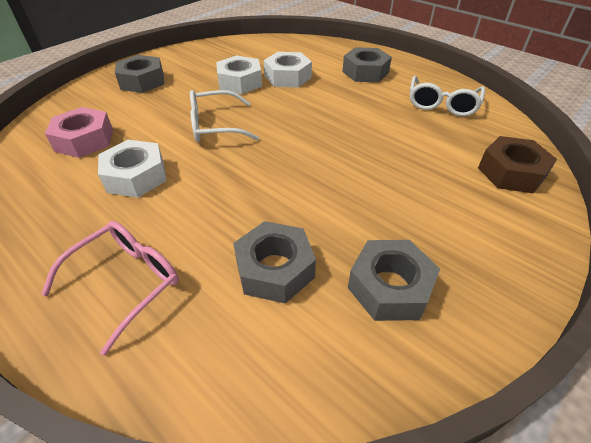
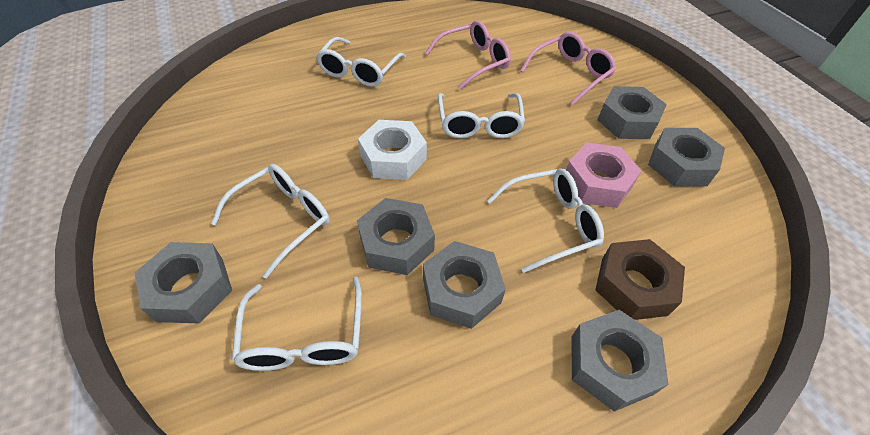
grey nut: 4 -> 6
pink glasses: 1 -> 2
white glasses: 2 -> 5
white nut: 3 -> 1

